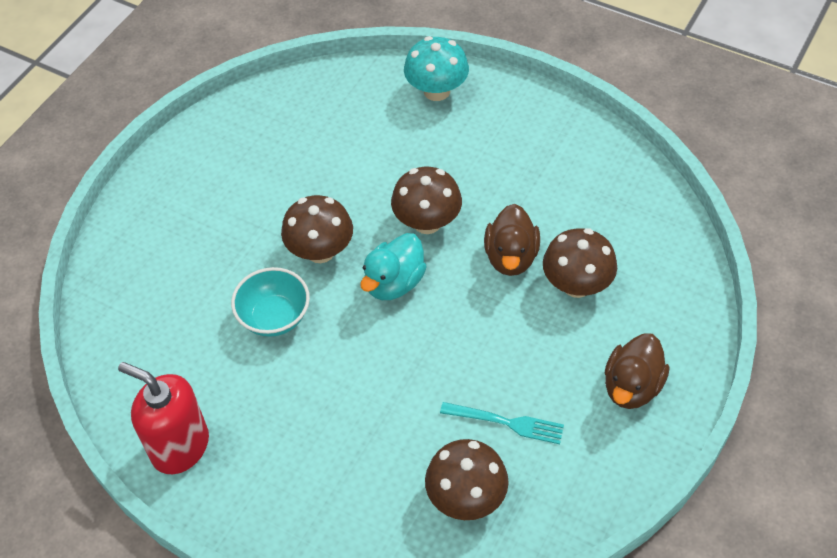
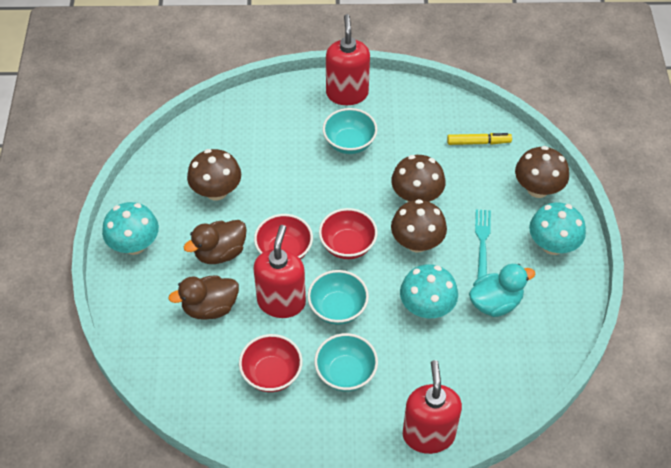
red bowl: 0 -> 3
red soap dispenser: 1 -> 3
turquoise bowl: 1 -> 3
turquoise mushroom: 1 -> 3
yellow marker: 0 -> 1

